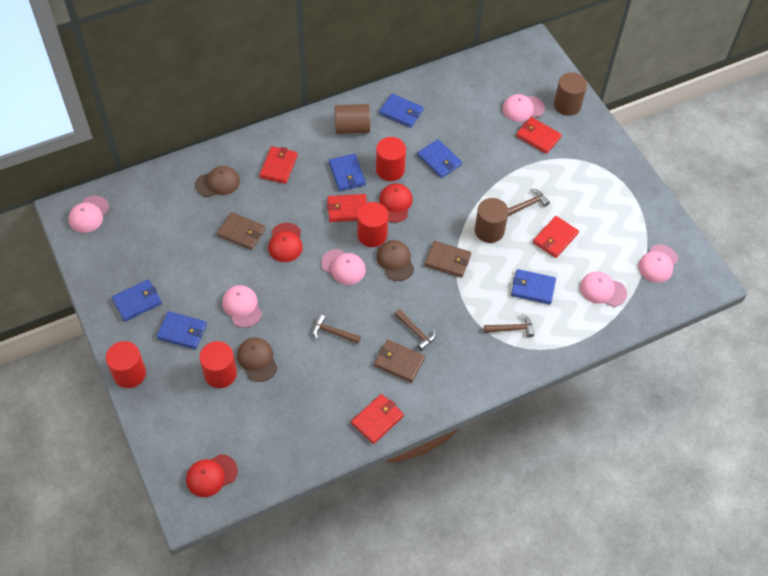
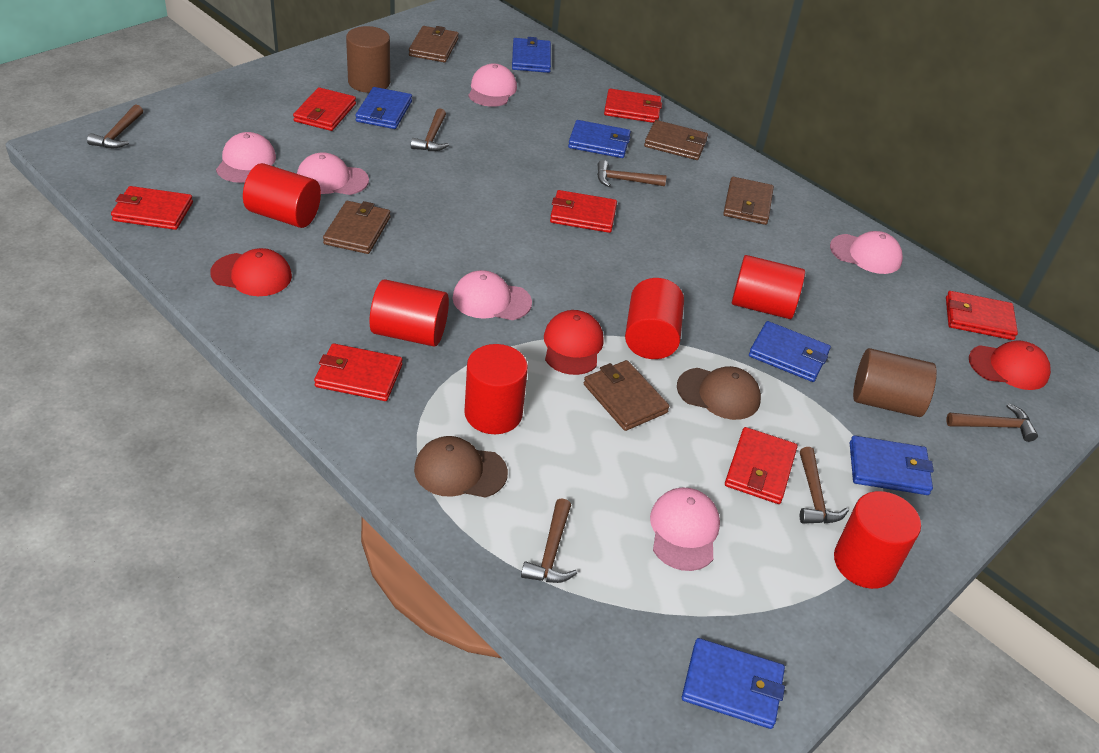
brown cap: 3 -> 2
brown cylinder: 3 -> 2
brown hammer: 4 -> 6
brown wallet: 3 -> 5
red cylinder: 4 -> 6
red wallet: 5 -> 7

